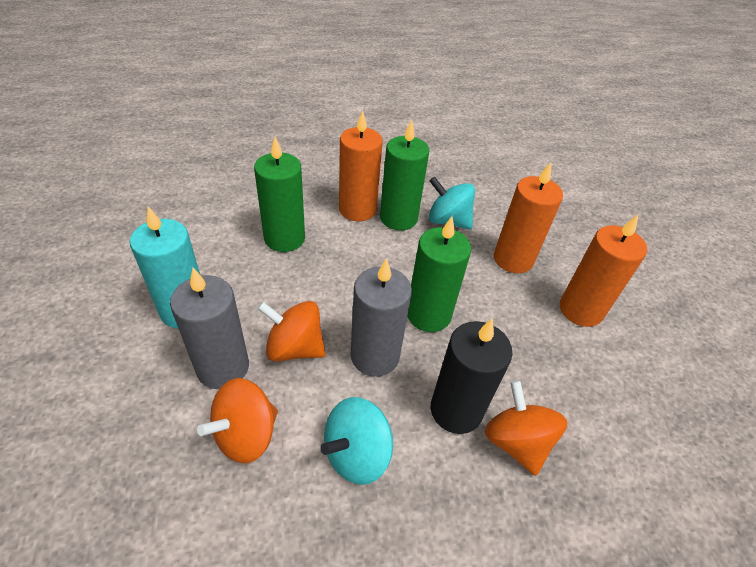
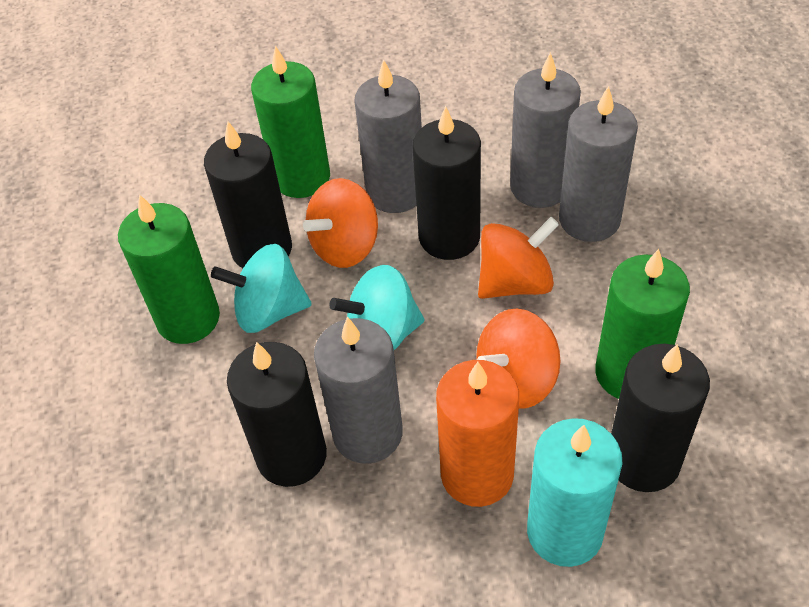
black candle: 1 -> 4
grey candle: 2 -> 4
orange candle: 3 -> 1

